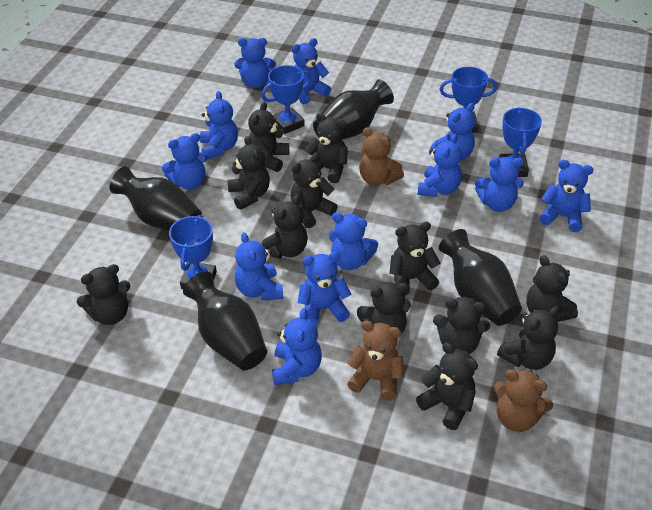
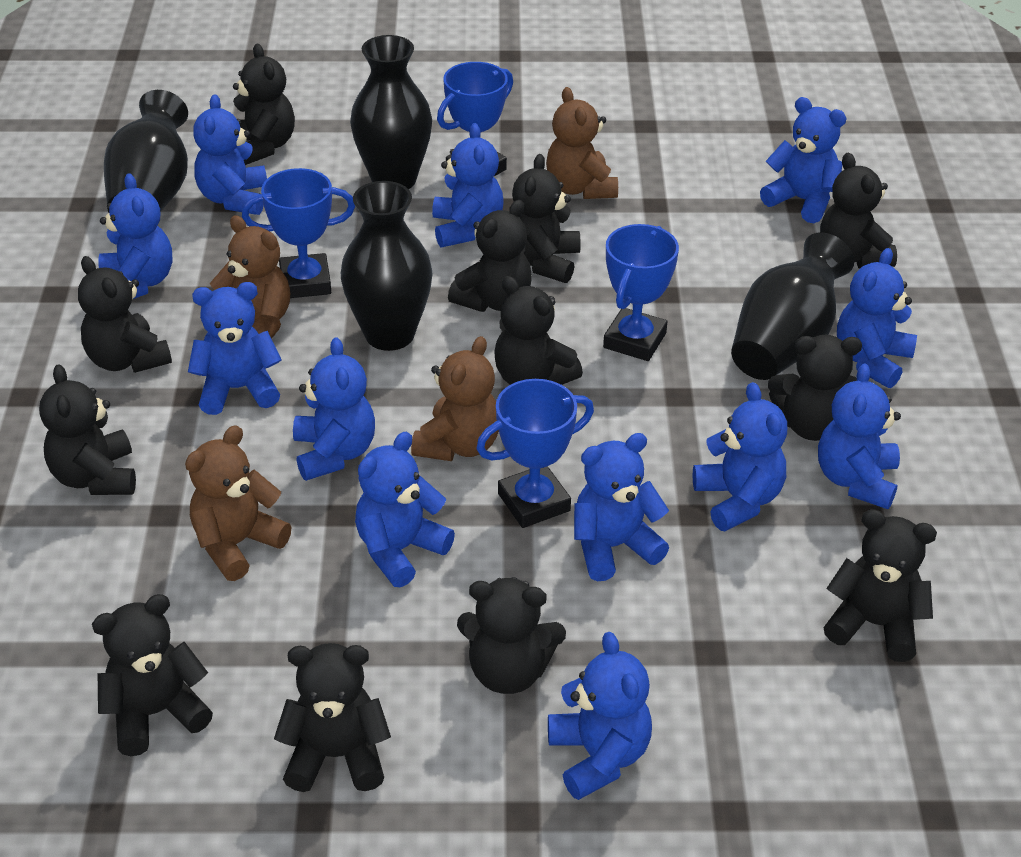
brown teddy bear: 3 -> 4

